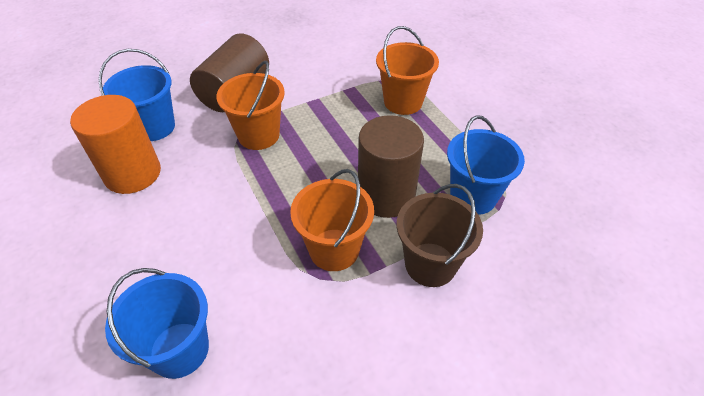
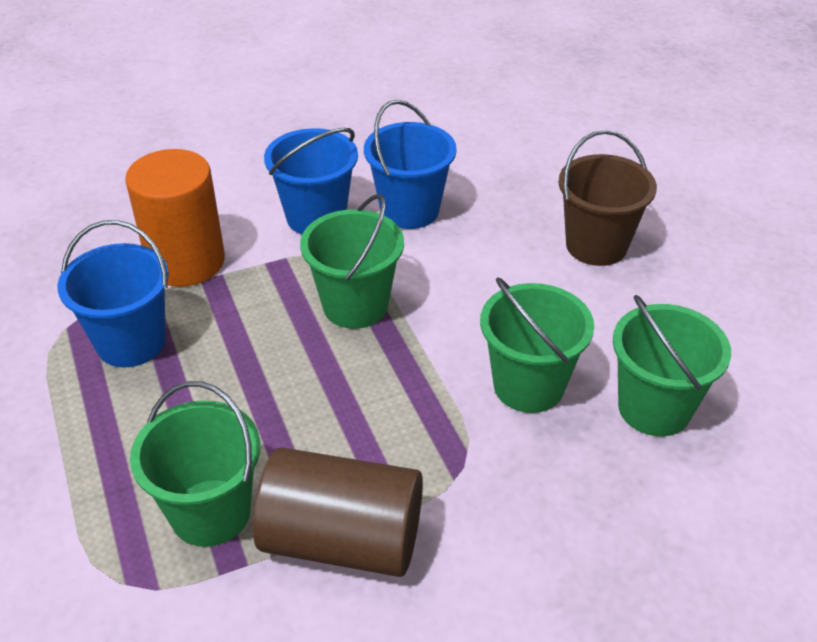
brown cylinder: 2 -> 1
green bucket: 0 -> 4
orange bucket: 3 -> 0

